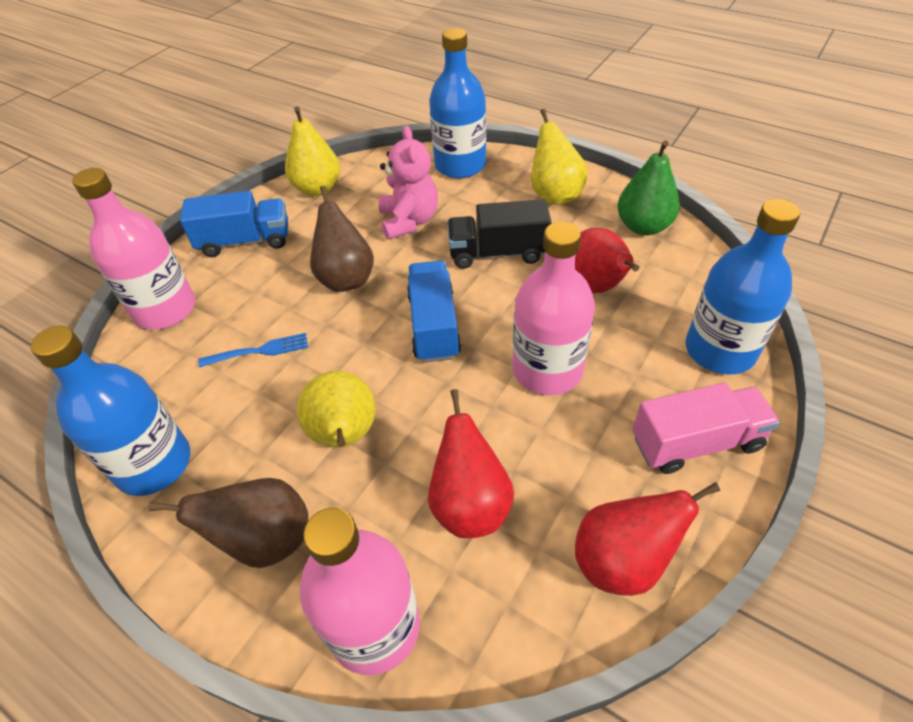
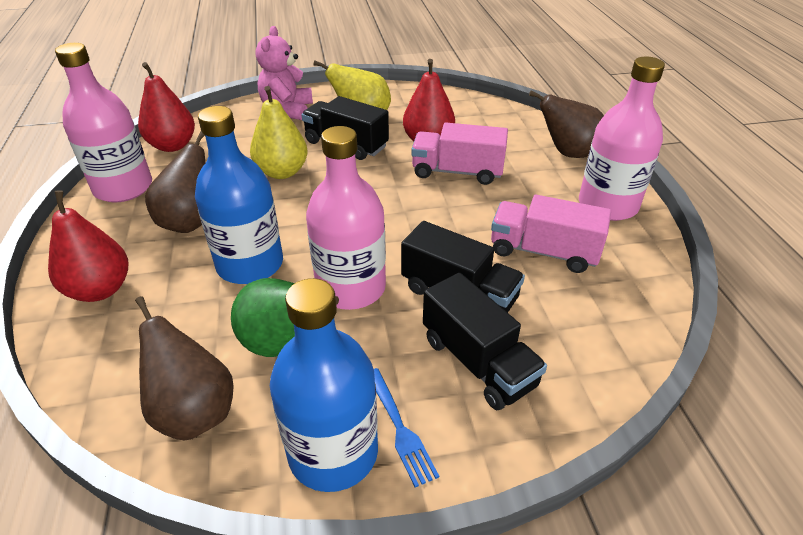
black truck: 1 -> 3
blue bottle: 3 -> 2
blue truck: 2 -> 0
brown pear: 2 -> 3
pink truck: 1 -> 2
yellow pear: 3 -> 2

